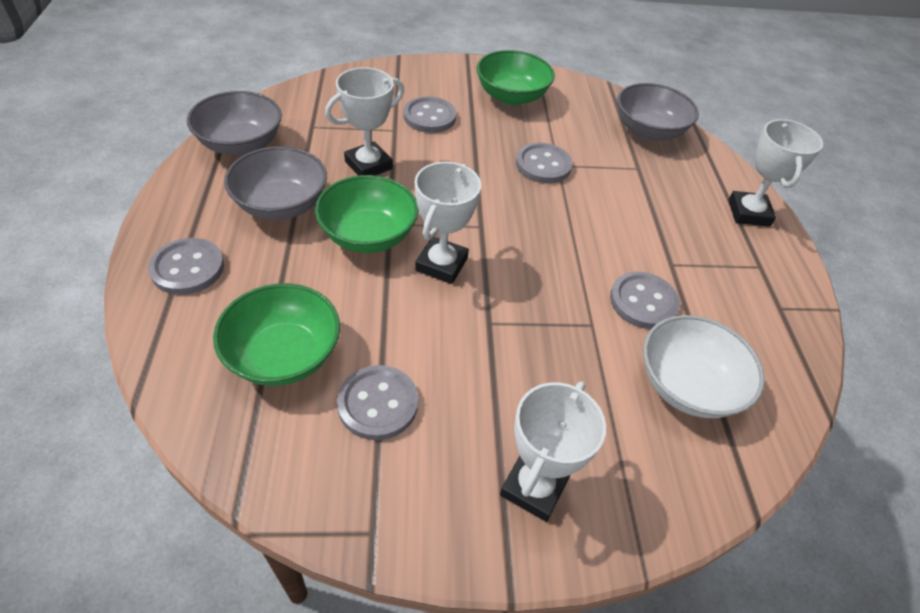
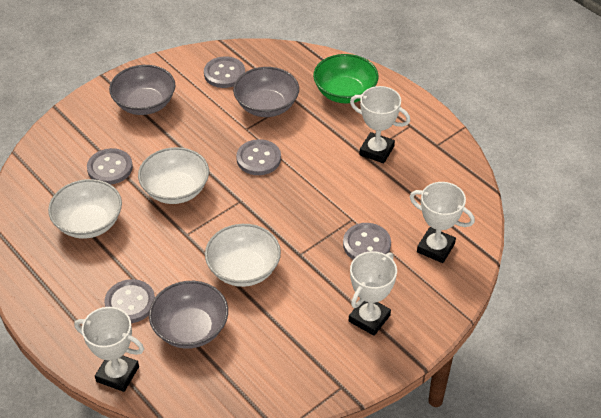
green bowl: 3 -> 1
white bowl: 1 -> 3

